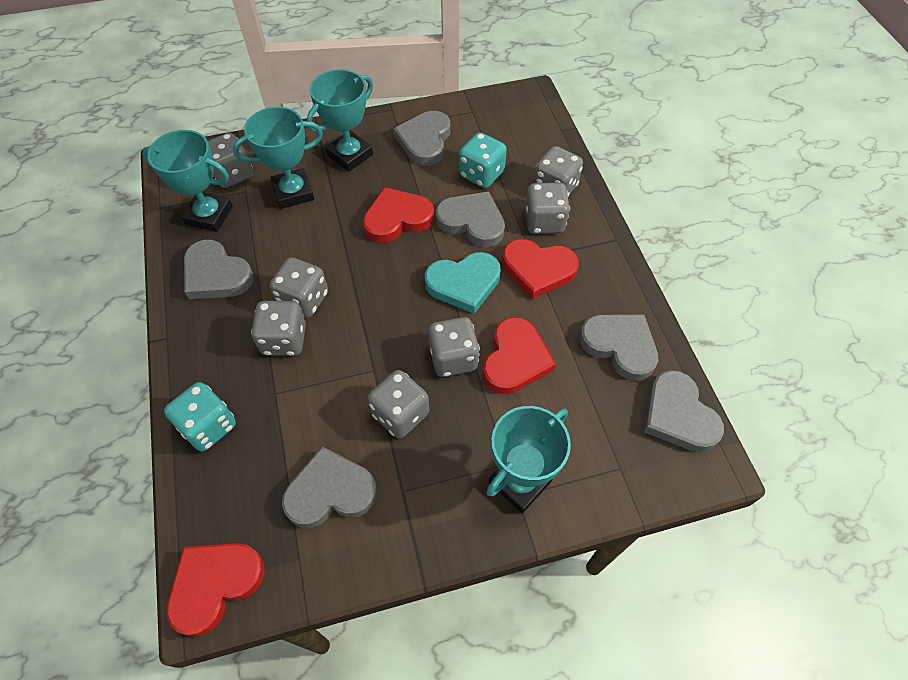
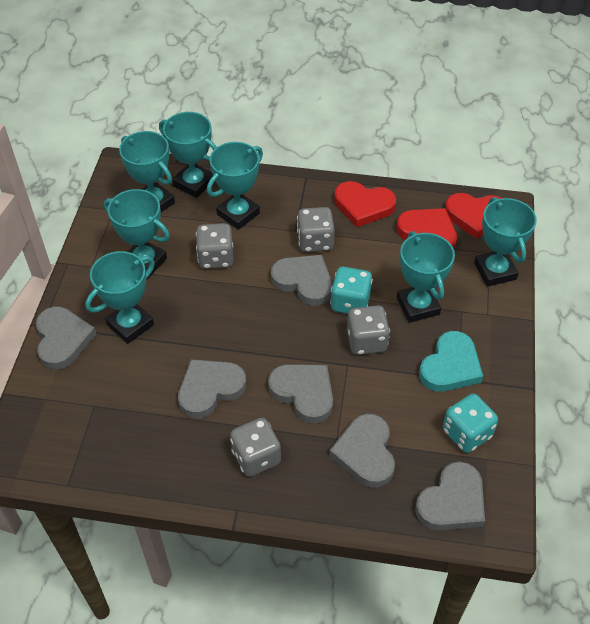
grey dice: 7 -> 4
red heart: 4 -> 3
turquoise trophy: 4 -> 7

